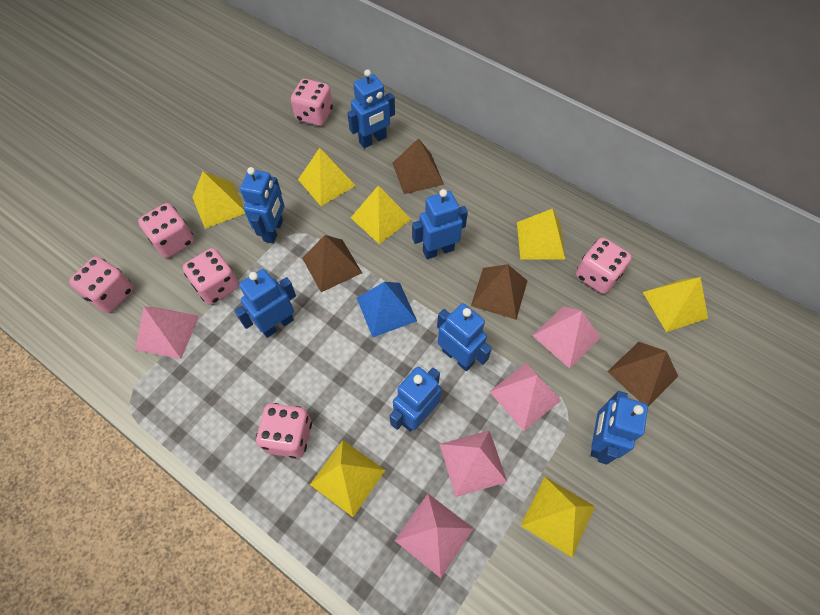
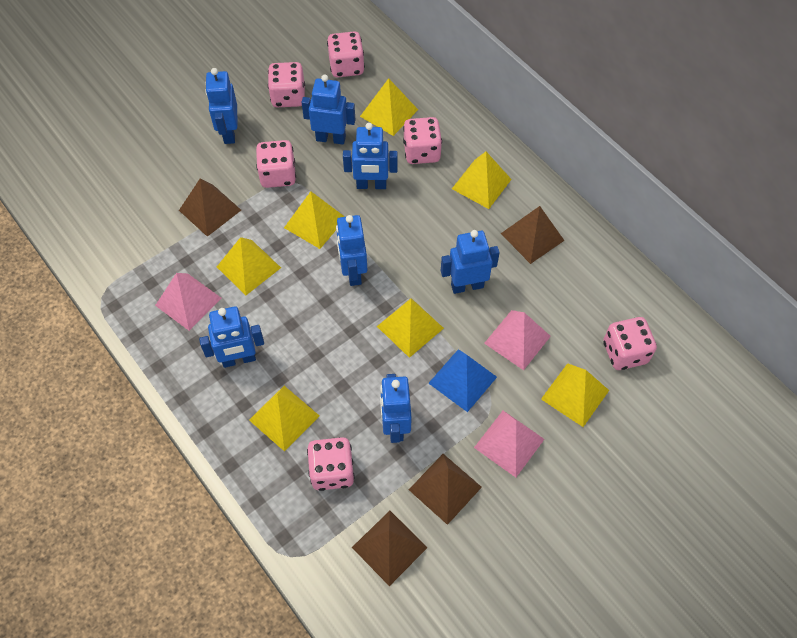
pink pyramid: 5 -> 3

